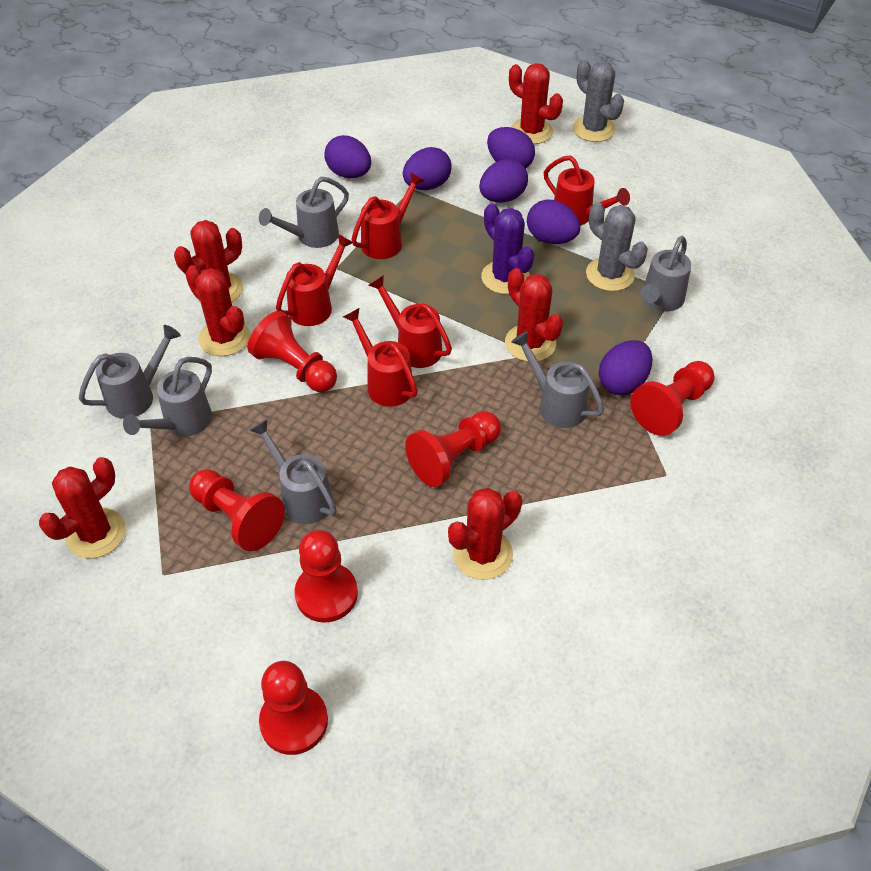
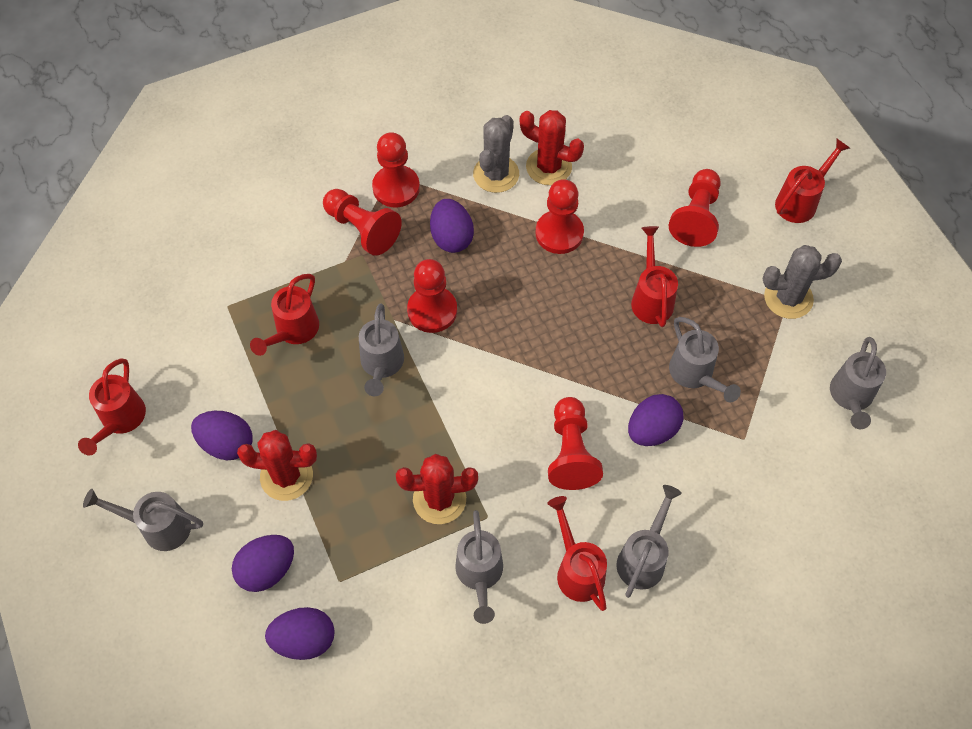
purple cactus: 1 -> 0
purple egg: 6 -> 5
red cactus: 6 -> 3

